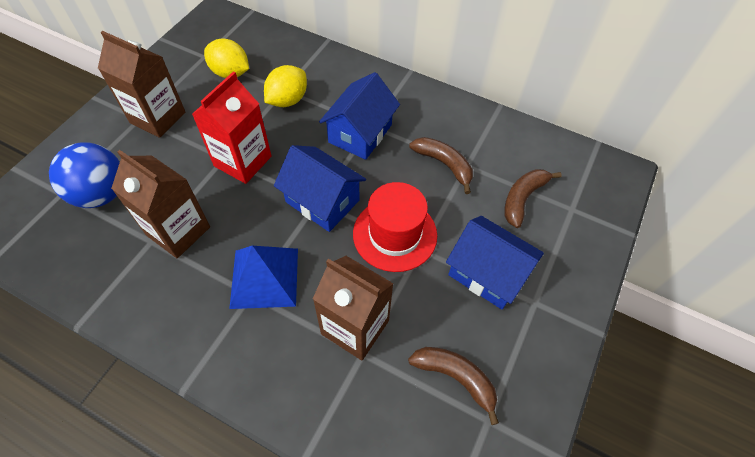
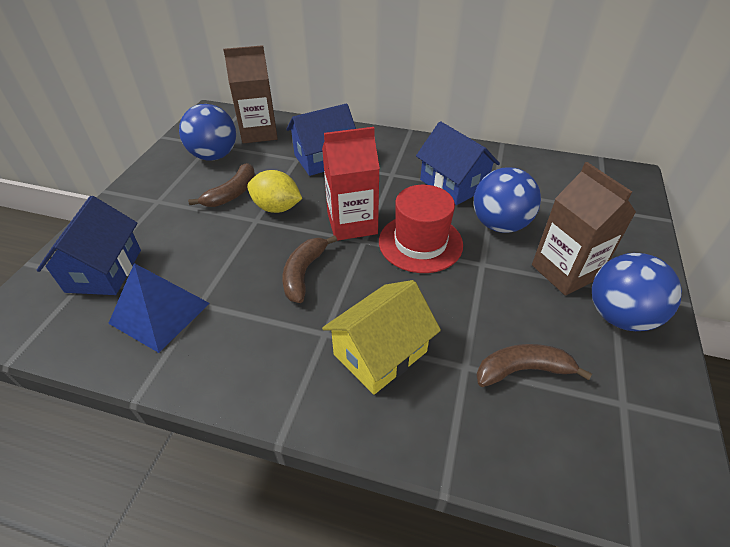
blue ball: 1 -> 3
brown carton: 3 -> 2
yellow house: 0 -> 1
yellow lemon: 2 -> 1

